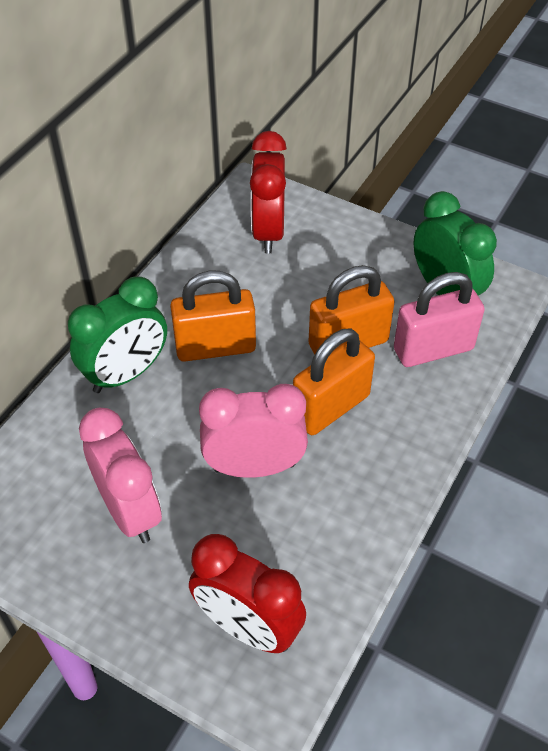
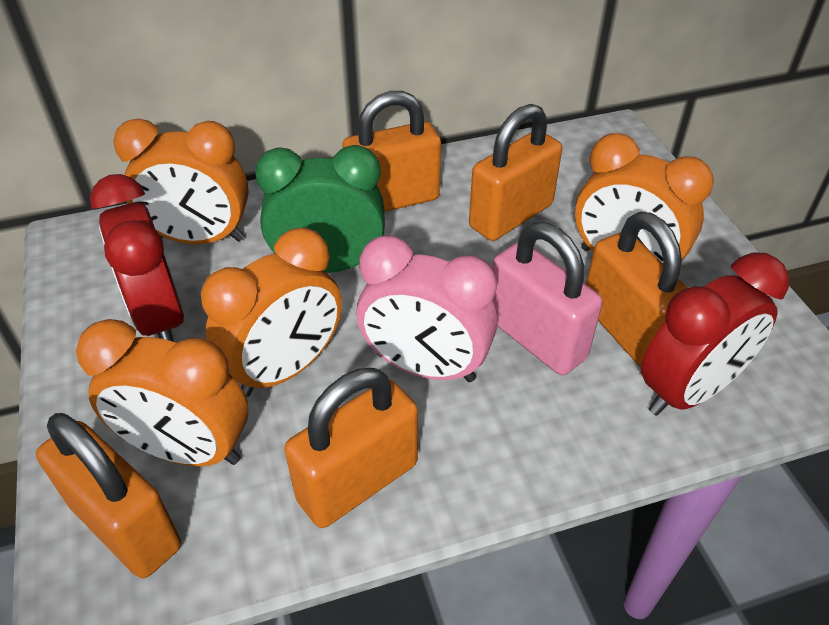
green clock: 2 -> 1
orange clock: 0 -> 4
orange padlock: 3 -> 5
pink clock: 2 -> 1

